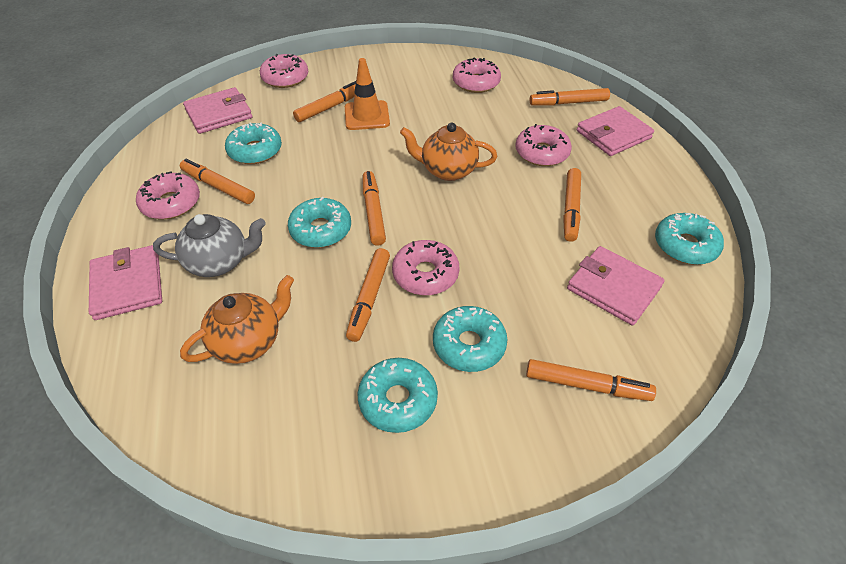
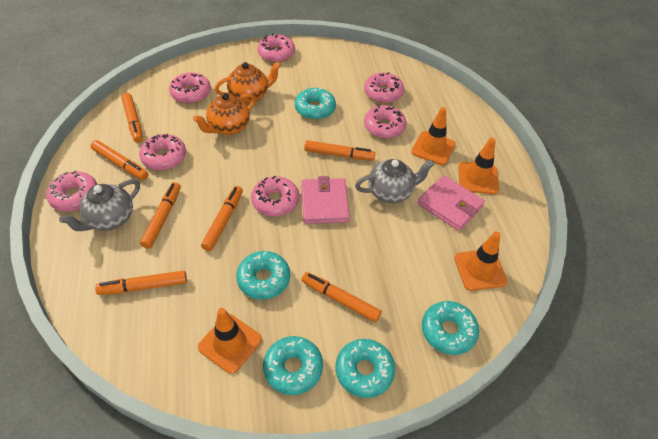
grey teapot: 1 -> 2
orange traffic cone: 1 -> 4
pink donut: 5 -> 7
pink wallet: 4 -> 2

